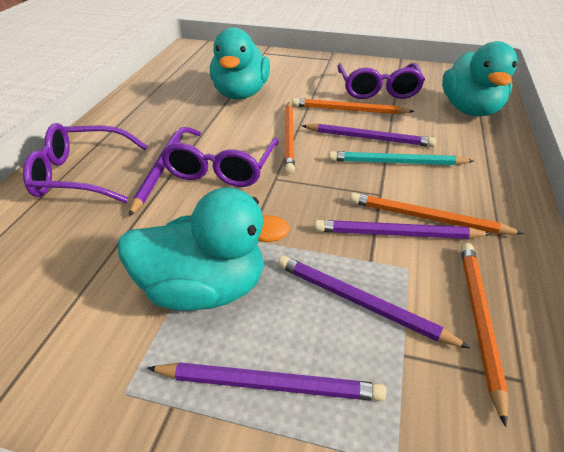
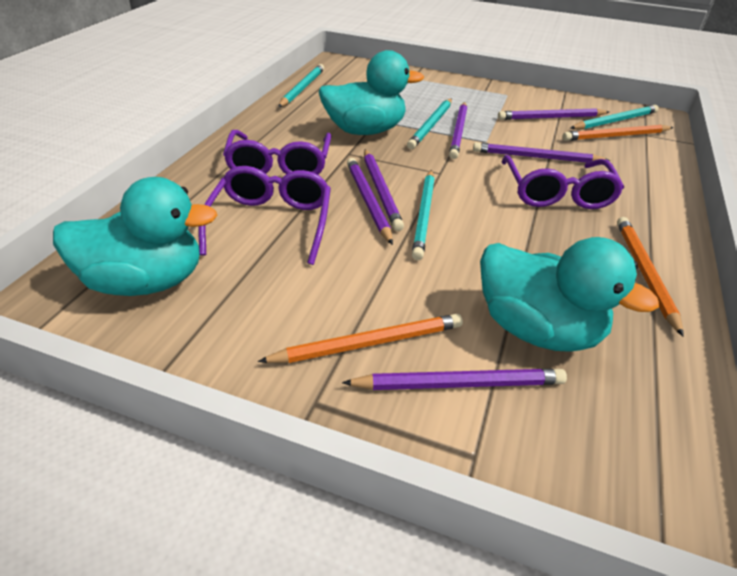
orange pencil: 4 -> 3
purple pencil: 5 -> 6
turquoise pencil: 1 -> 4

